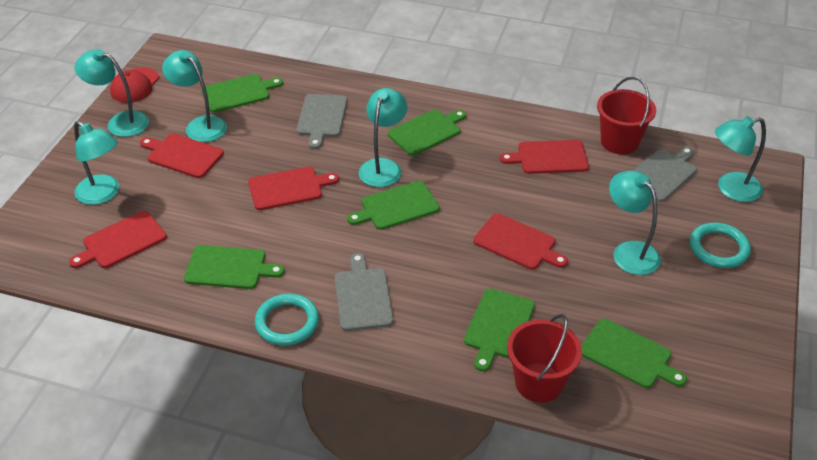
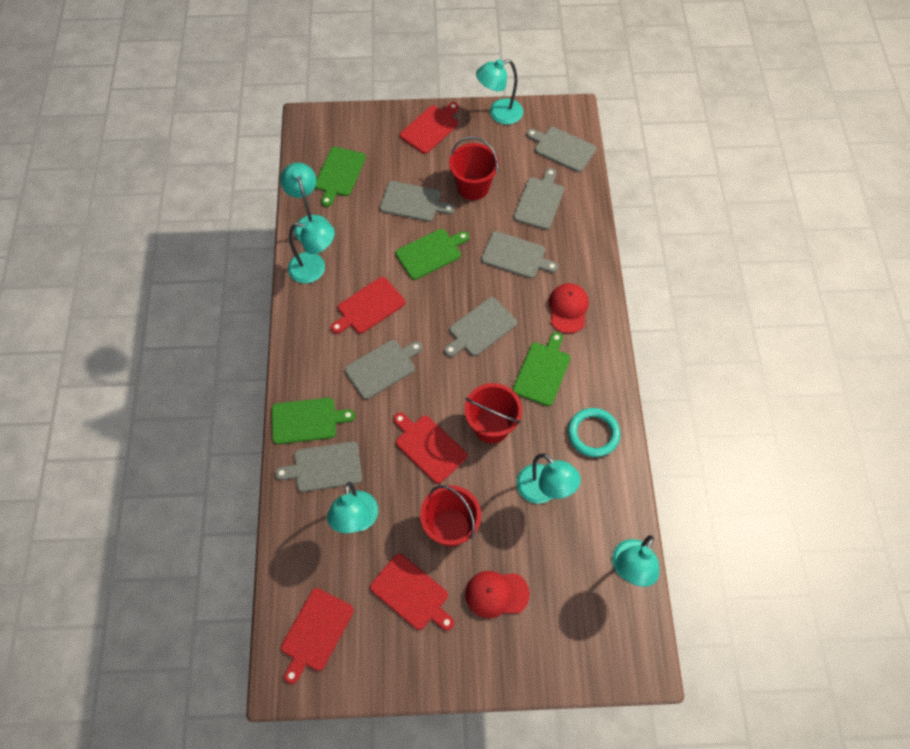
green cutting board: 6 -> 4
grey cutting board: 3 -> 7
red bucket: 2 -> 3
red cap: 1 -> 2
turquoise ring: 2 -> 1

